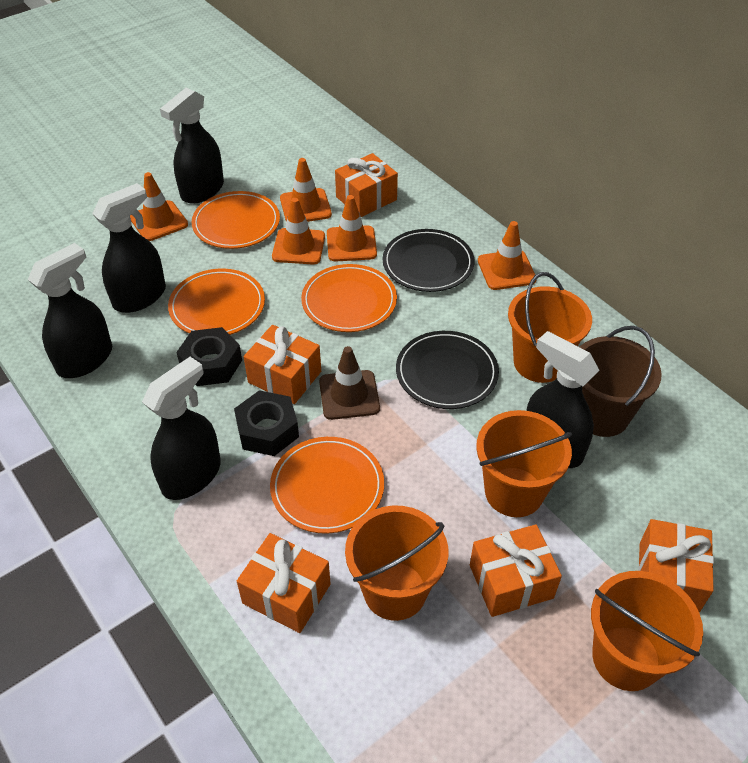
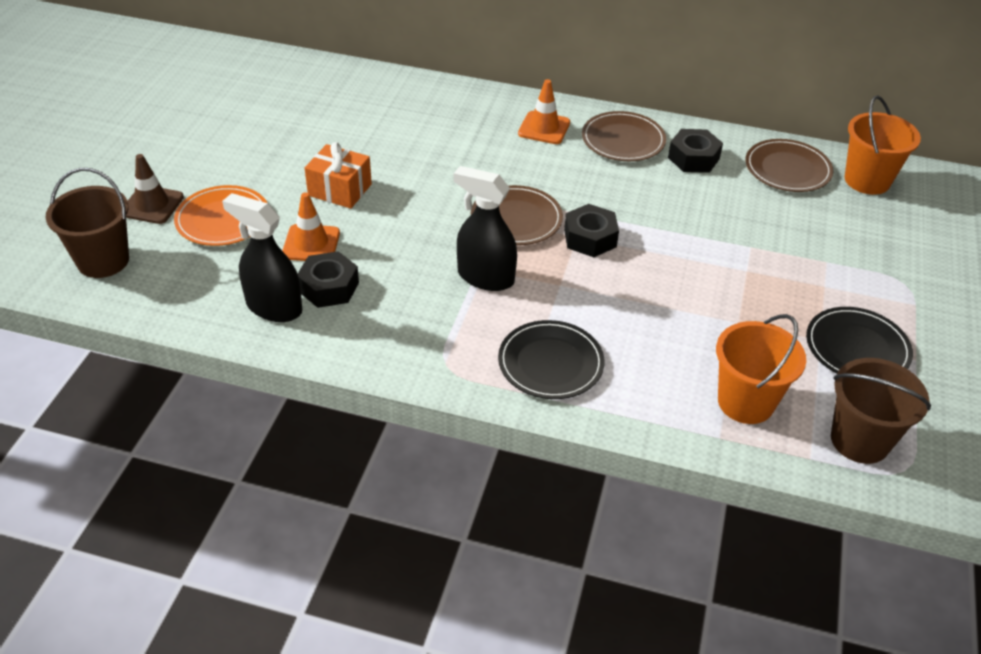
black nut: 2 -> 3
black spray bottle: 5 -> 2
brown bucket: 1 -> 2
brown plate: 0 -> 3
orange bucket: 4 -> 2
orange gift: 5 -> 1
orange plate: 4 -> 1
orange traffic cone: 5 -> 2

